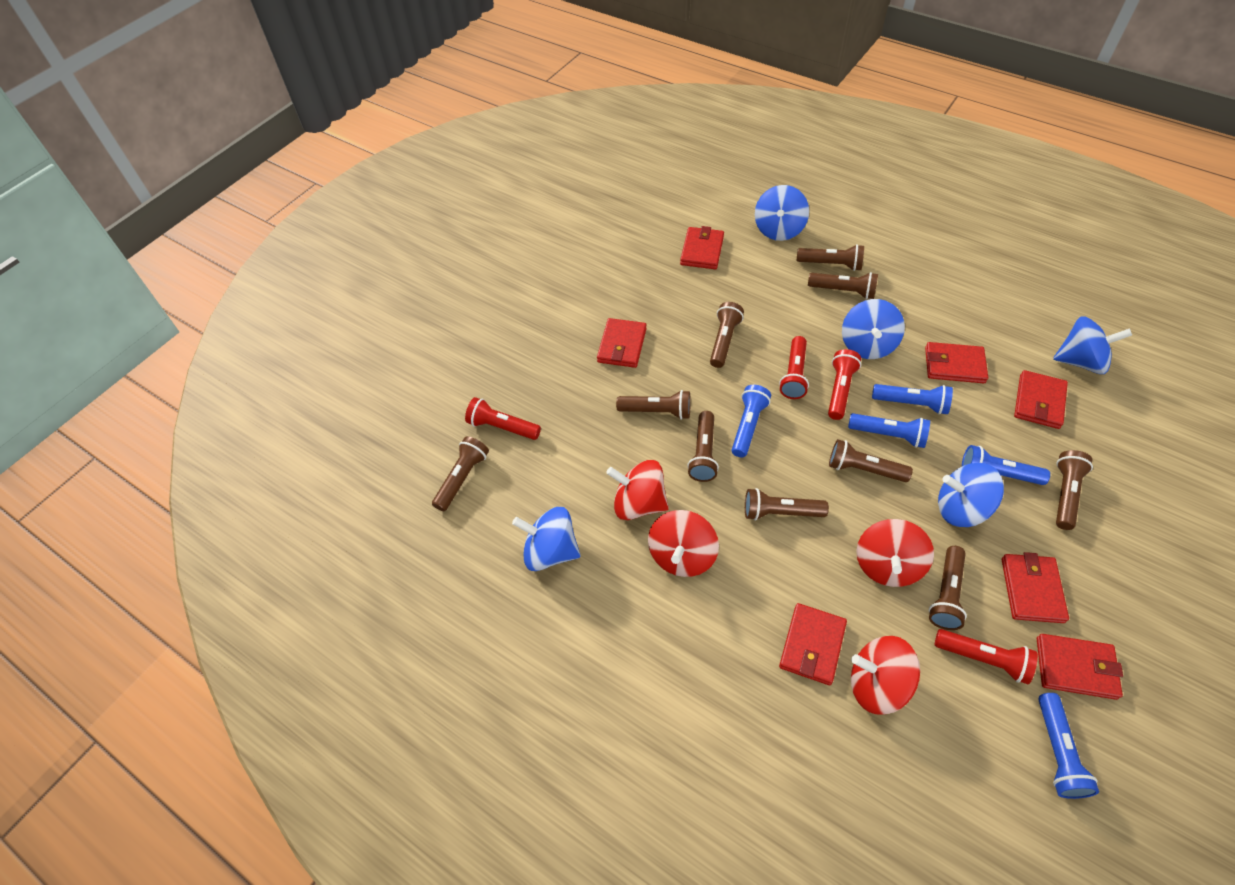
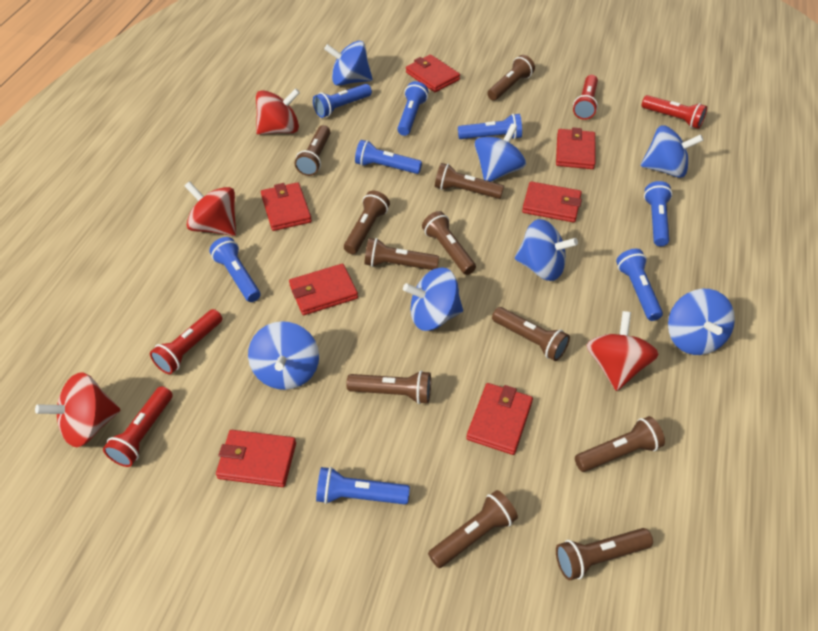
blue flashlight: 5 -> 8
blue spinning top: 5 -> 7
brown flashlight: 10 -> 11

